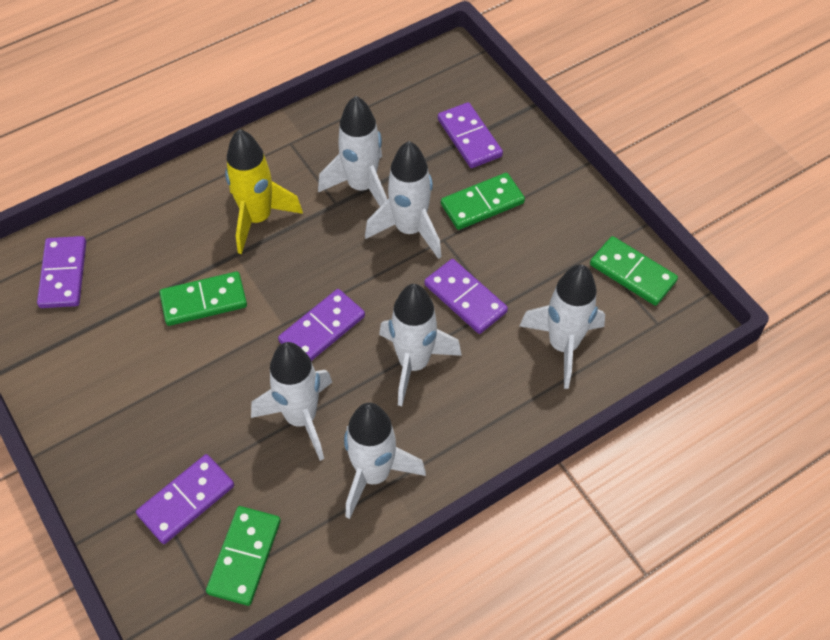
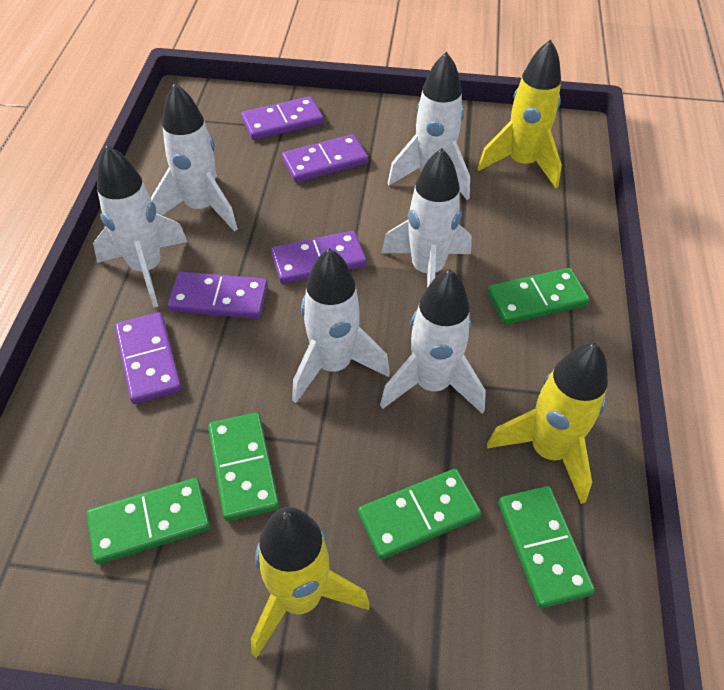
green domino: 4 -> 5
yellow rocket: 1 -> 3

